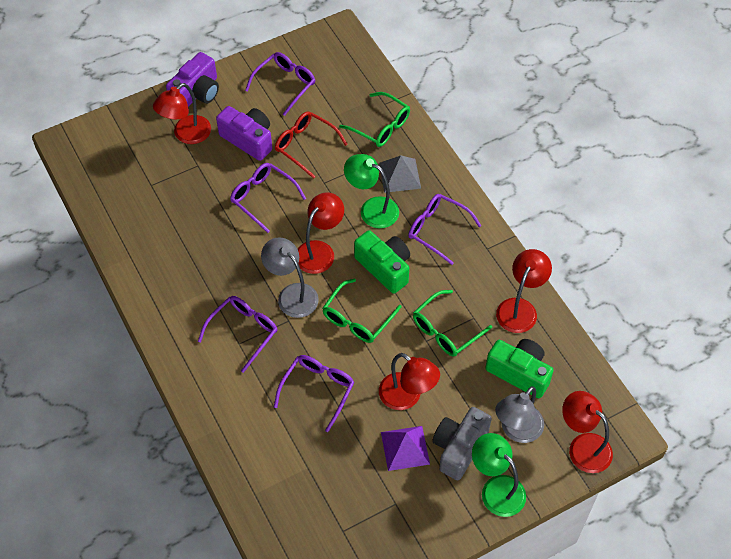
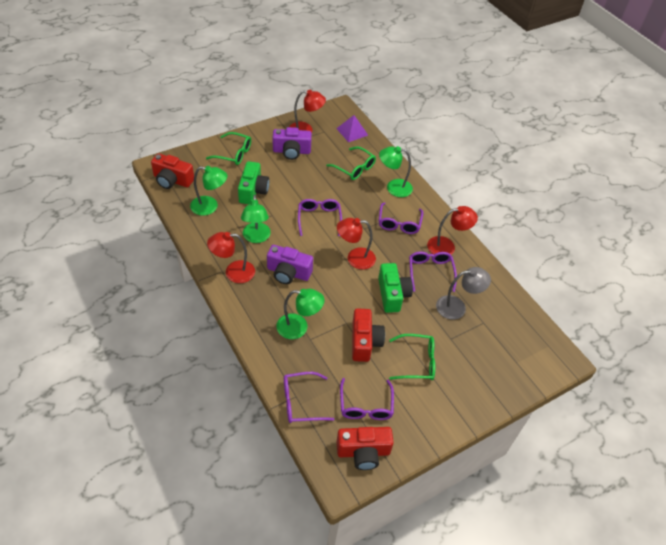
green lamp: 2 -> 4
grey camera: 1 -> 0
grey lamp: 2 -> 1
grey pyramid: 1 -> 0
red camera: 0 -> 3
red glasses: 1 -> 0
red lamp: 5 -> 4

